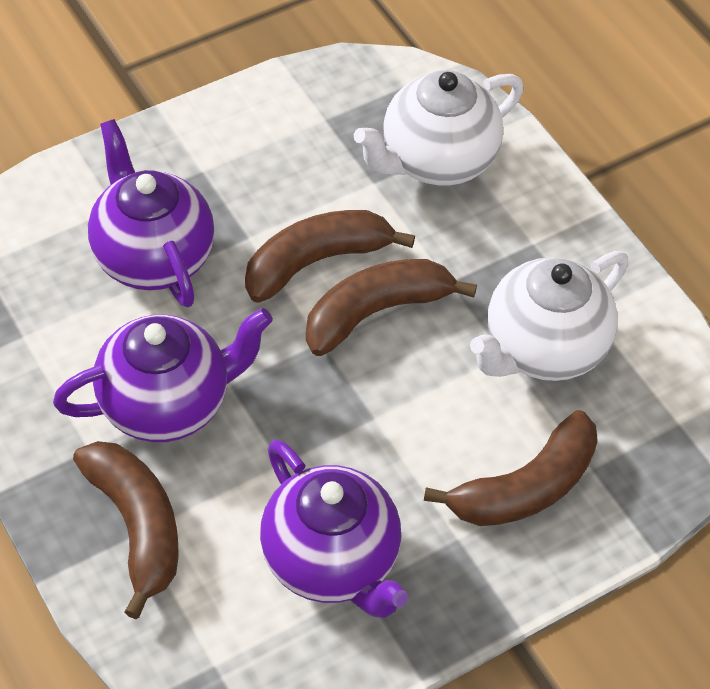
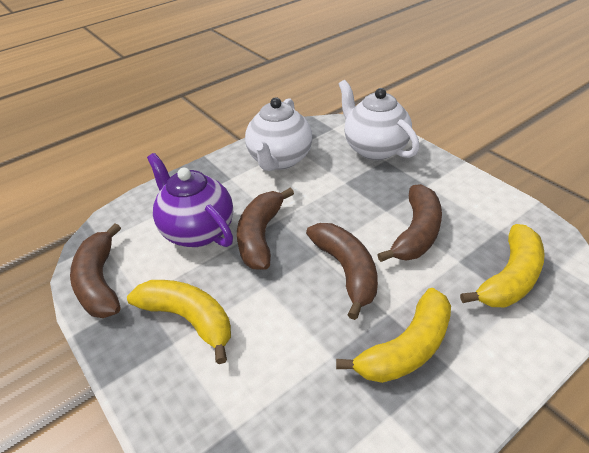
purple teapot: 3 -> 1
yellow banana: 0 -> 3

